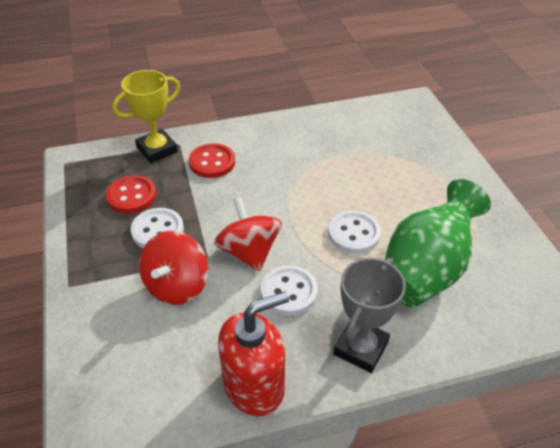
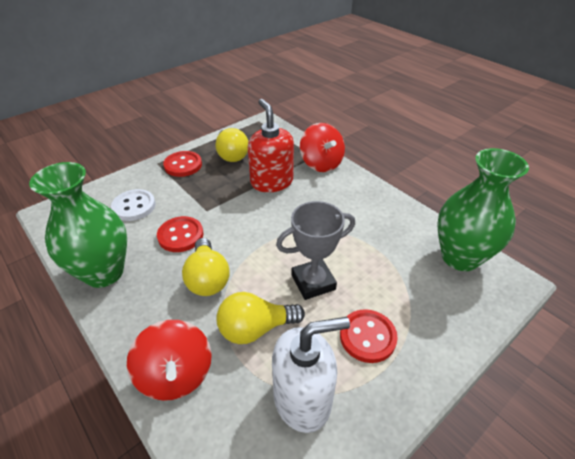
green vase: 1 -> 2
red button: 2 -> 3
white button: 3 -> 1
white soap dispenser: 0 -> 1
yellow light bulb: 0 -> 3
yellow trophy: 1 -> 0

